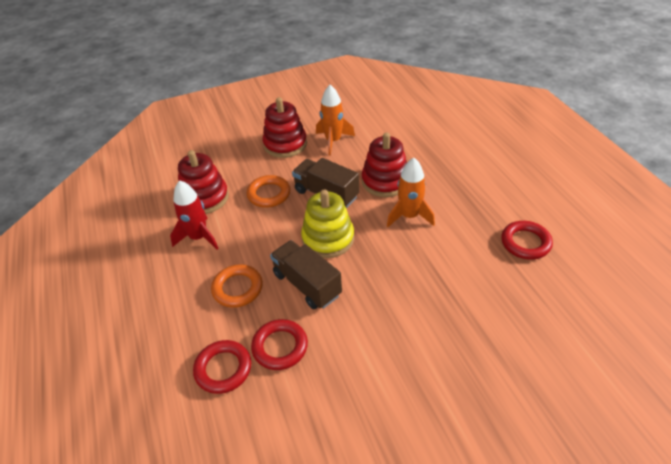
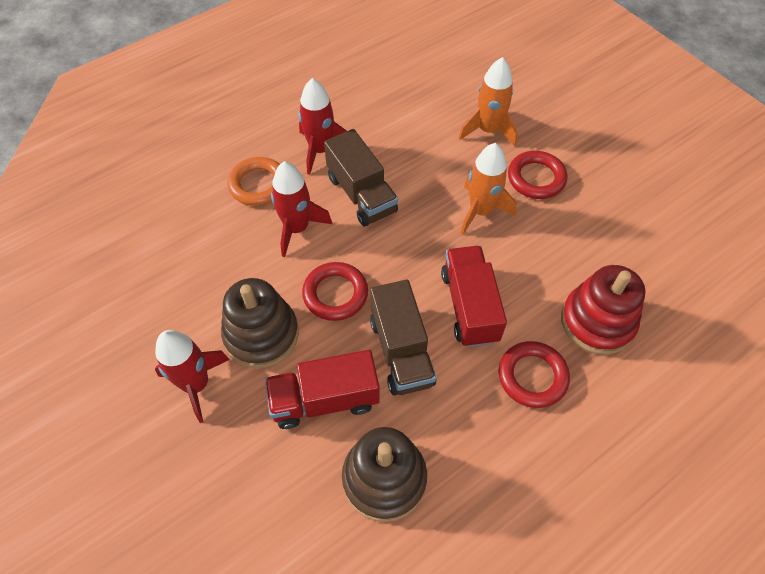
brown stacking toy: 0 -> 2
orange ring: 2 -> 1
red rocket: 1 -> 3
red stacking toy: 3 -> 1
red truck: 0 -> 2
yellow stacking toy: 1 -> 0

